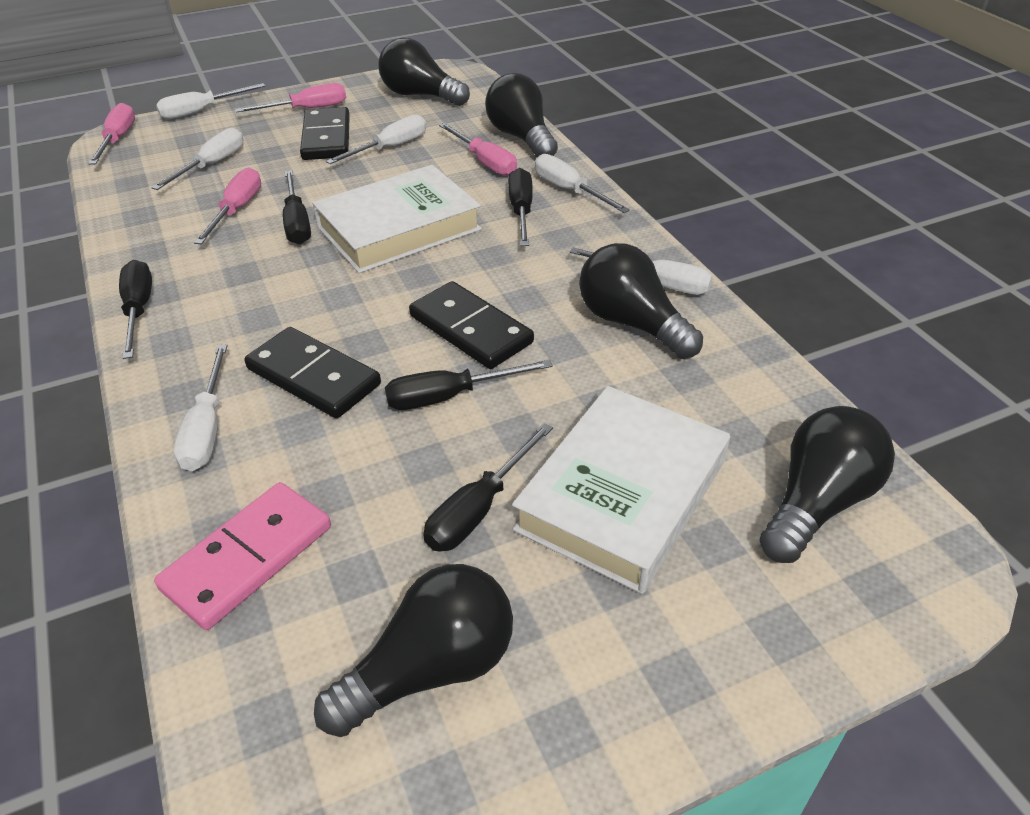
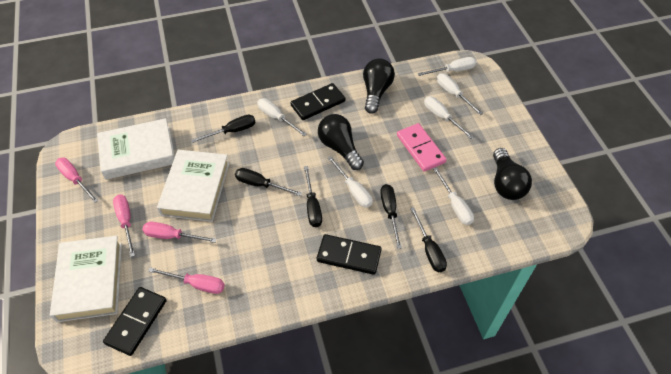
black light bulb: 5 -> 3
white book: 2 -> 3

